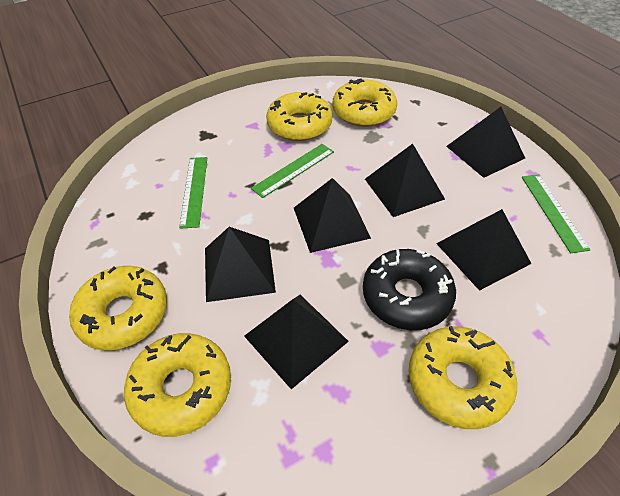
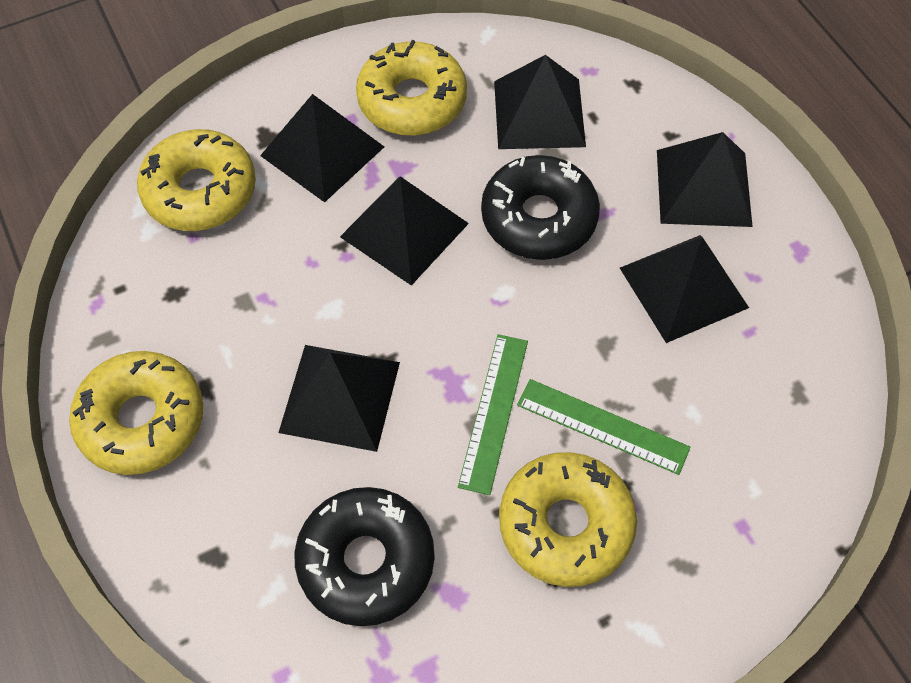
black donut: 1 -> 2
green ruler: 3 -> 2
yellow donut: 5 -> 4

